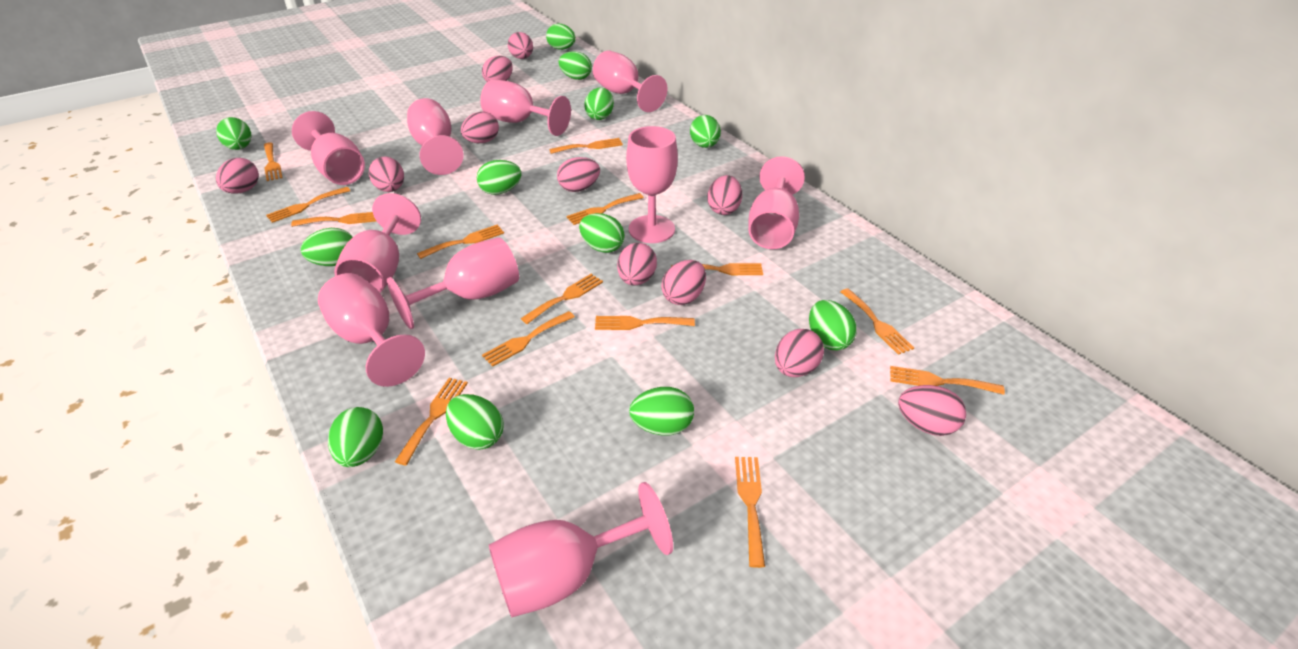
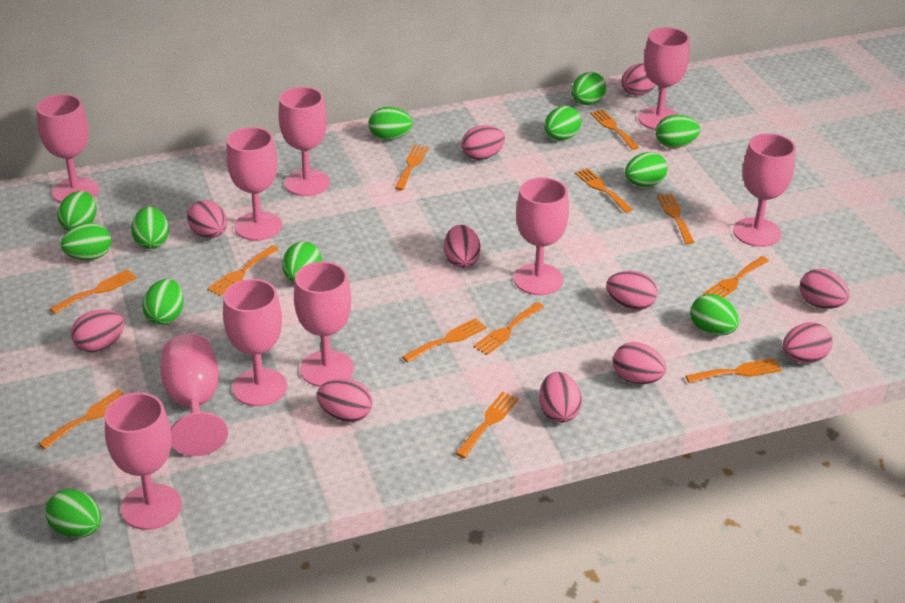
orange fork: 14 -> 12

